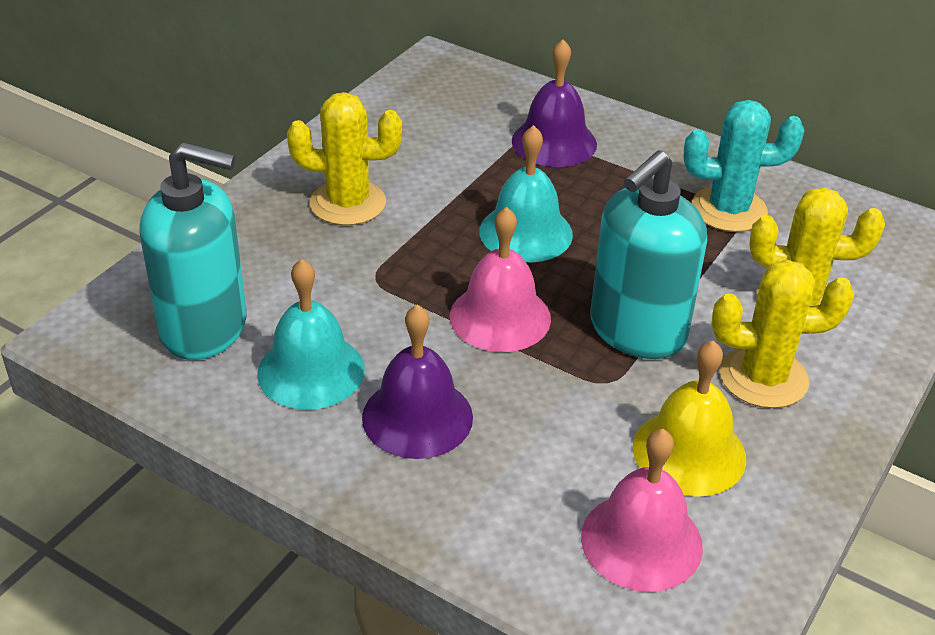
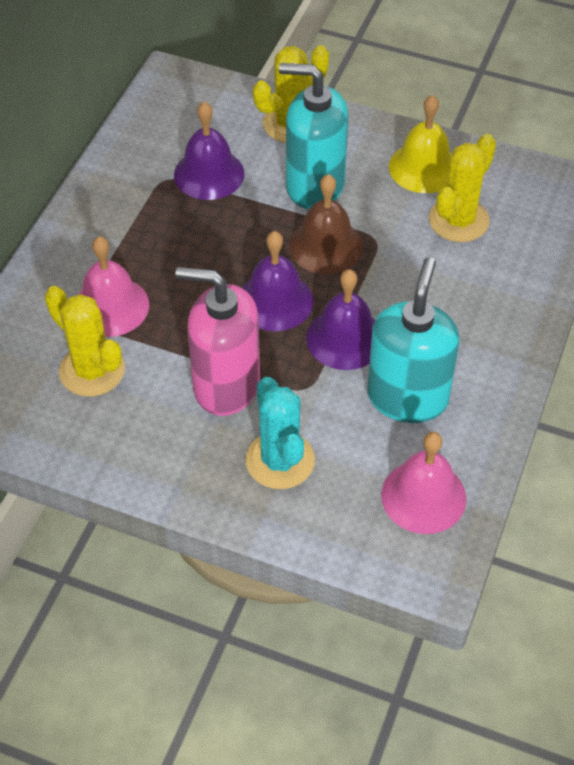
brown bell: 0 -> 1
pink soap dispenser: 0 -> 1
purple bell: 2 -> 3
turquoise bell: 2 -> 0

